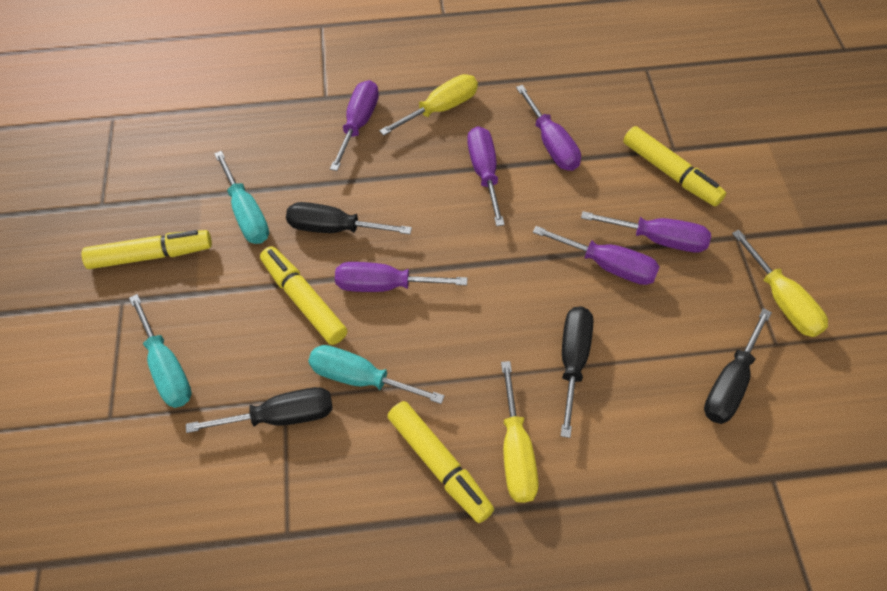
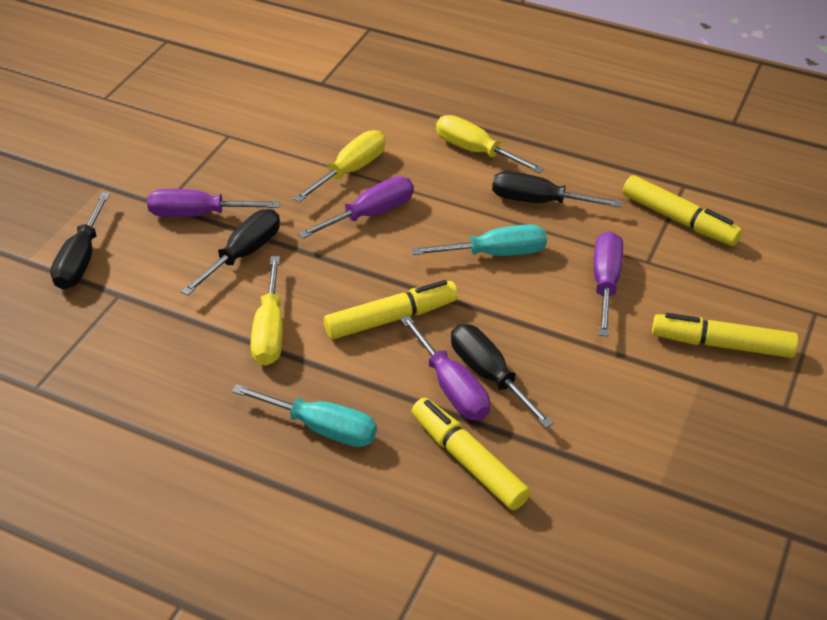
purple screwdriver: 6 -> 4
turquoise screwdriver: 3 -> 2

